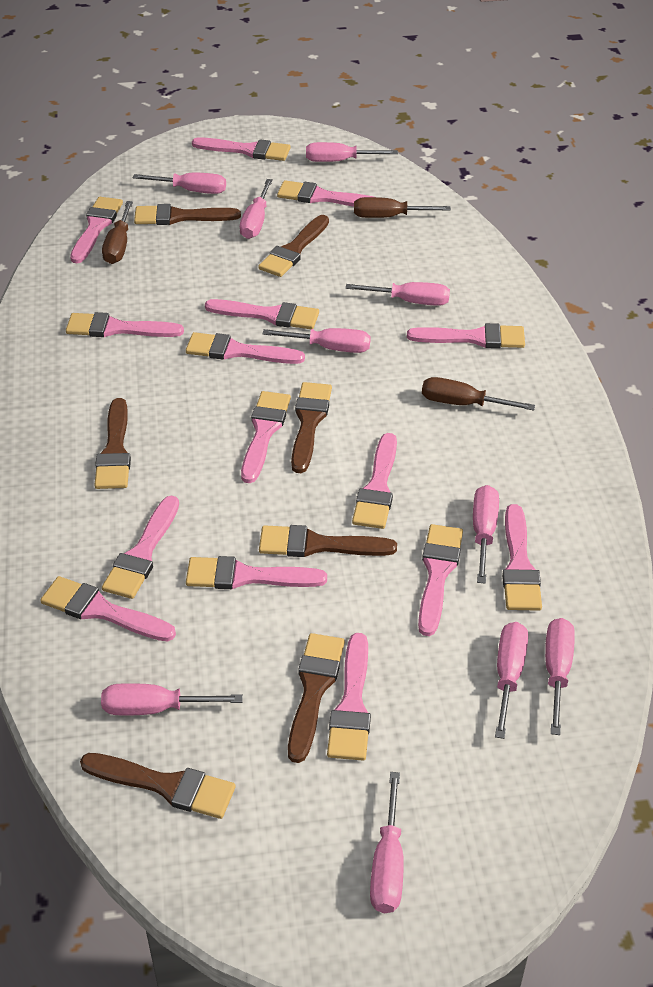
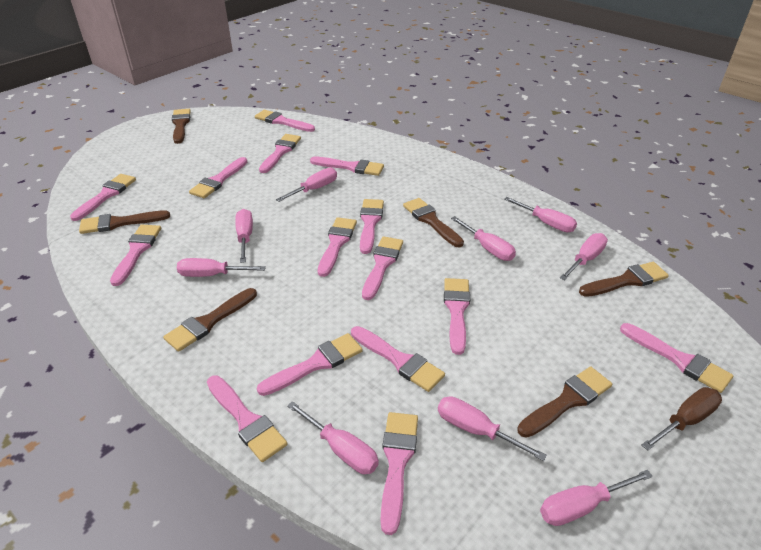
brown brush: 7 -> 6
brown screwdriver: 3 -> 1
pink screwdriver: 10 -> 9

